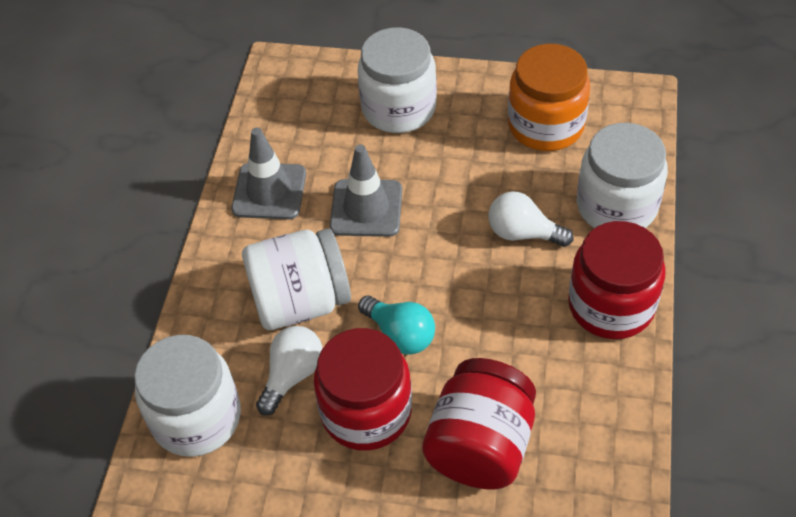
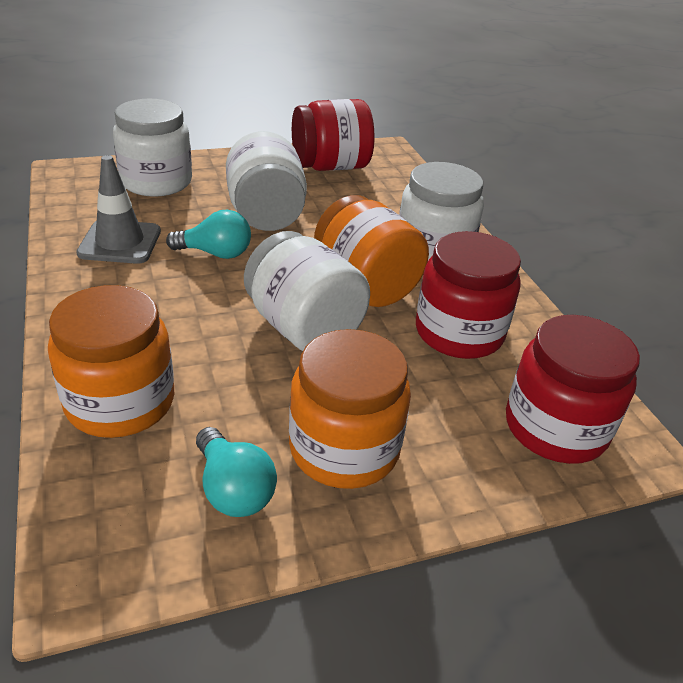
grey traffic cone: 2 -> 1
orange jar: 1 -> 3
turquoise light bulb: 1 -> 2
white light bulb: 2 -> 0

